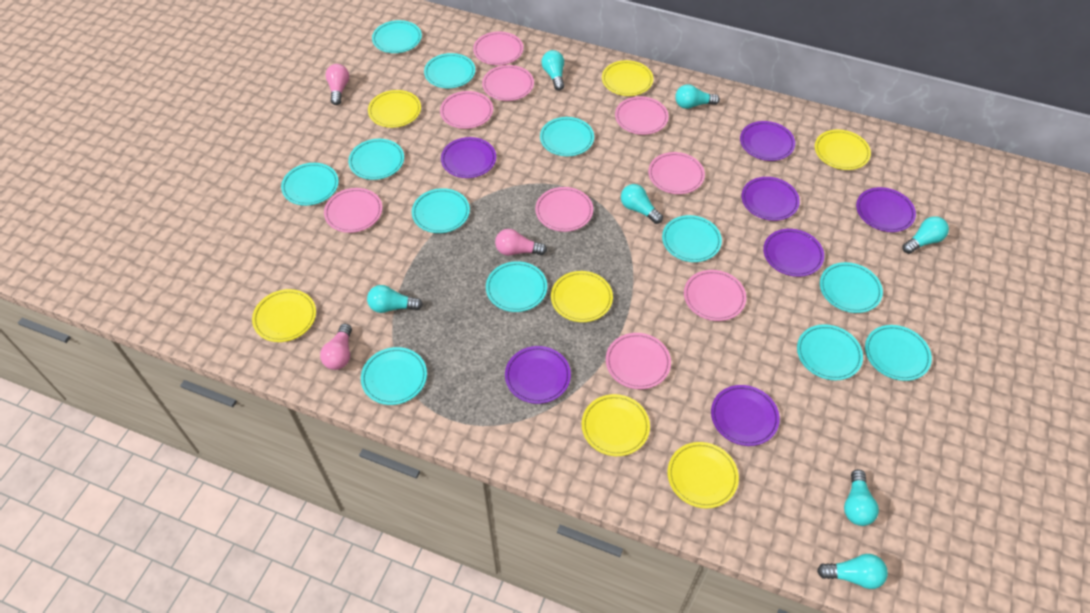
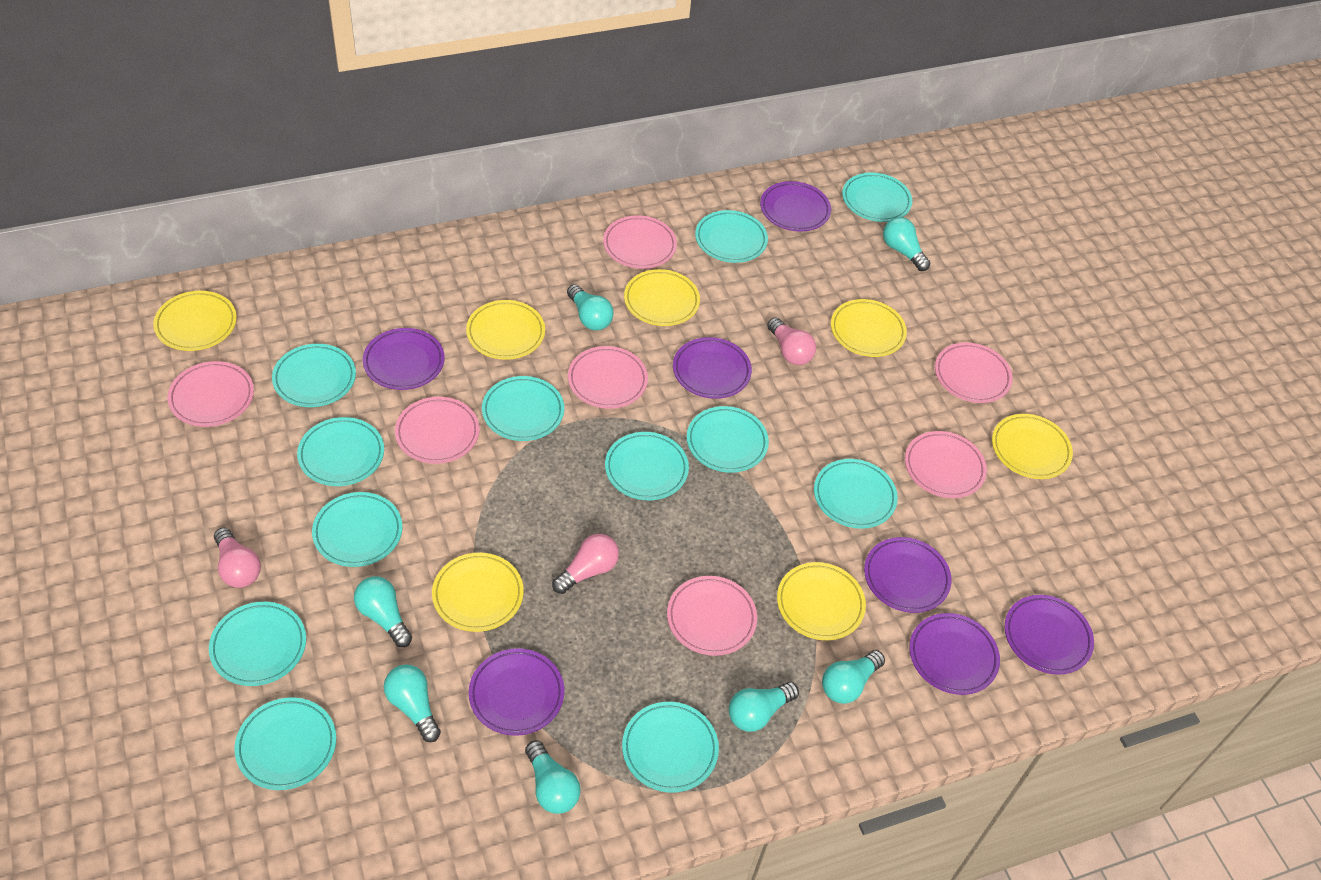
pink plate: 9 -> 7

